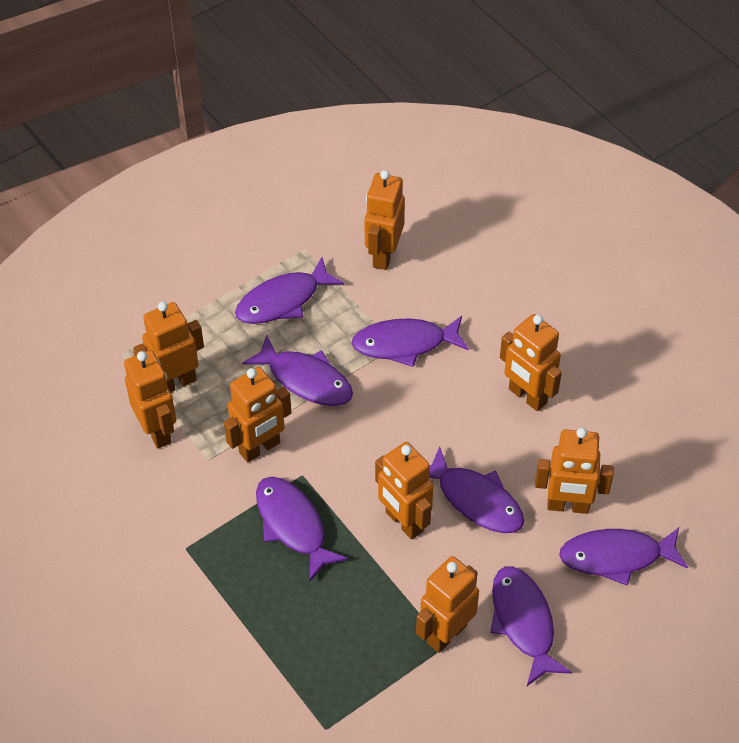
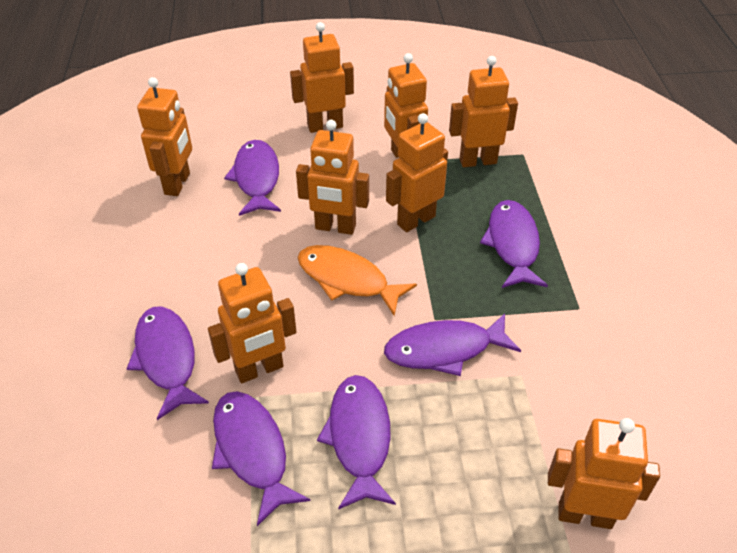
orange fish: 0 -> 1
purple fish: 7 -> 6

